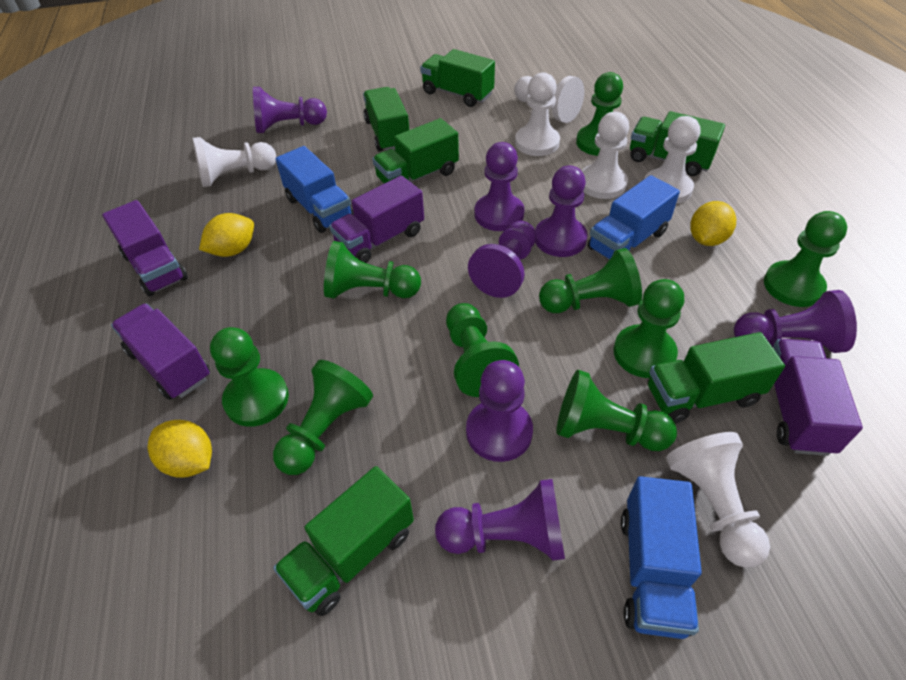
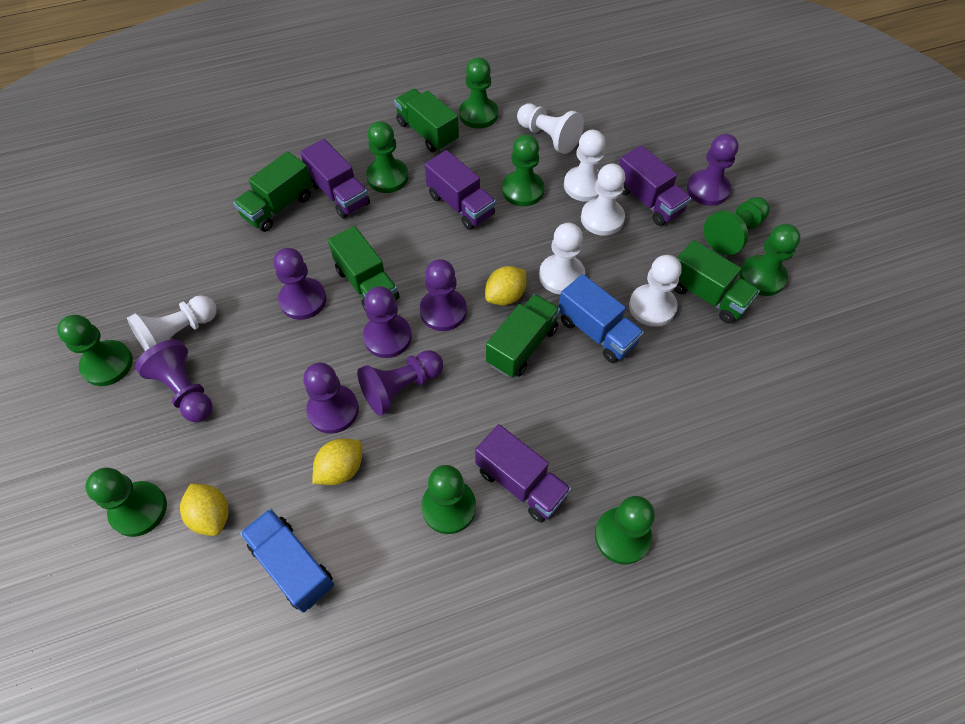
blue truck: 3 -> 2
green truck: 6 -> 5

